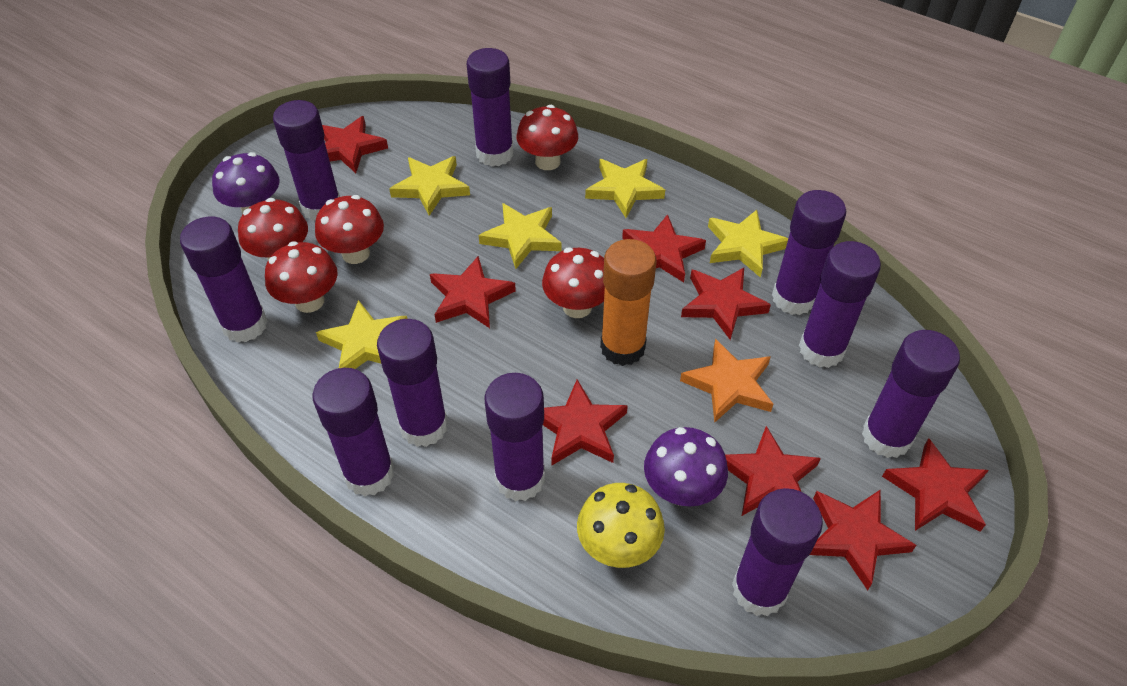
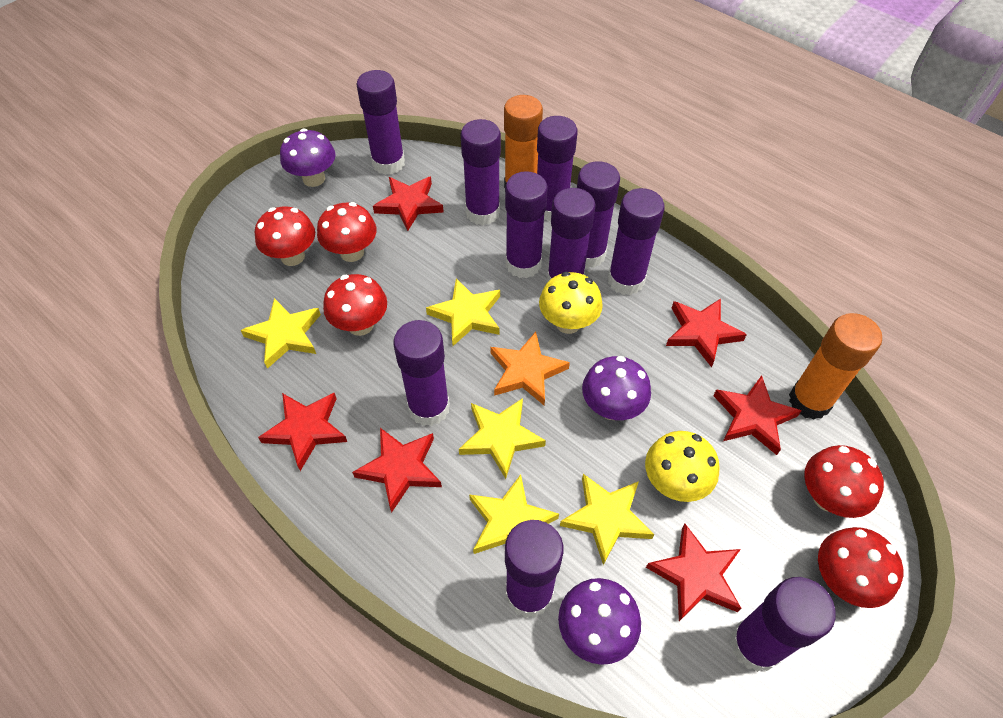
orange glue stick: 1 -> 2
purple mushroom: 2 -> 3
red star: 8 -> 6
yellow mushroom: 1 -> 2

